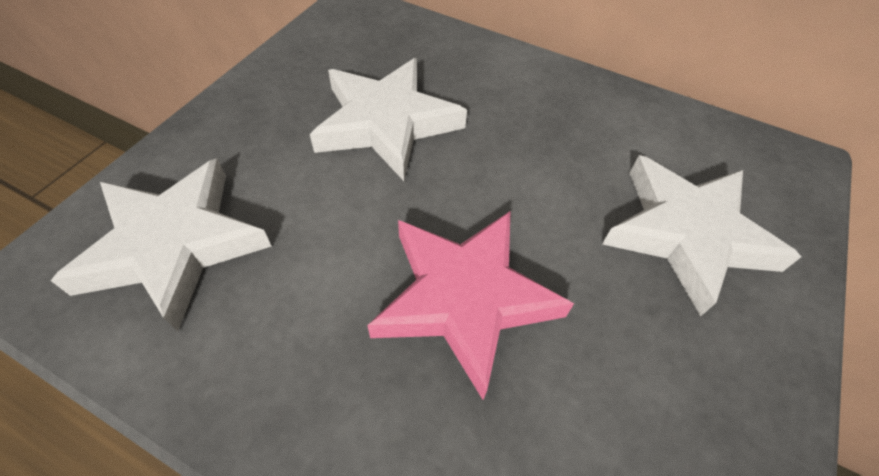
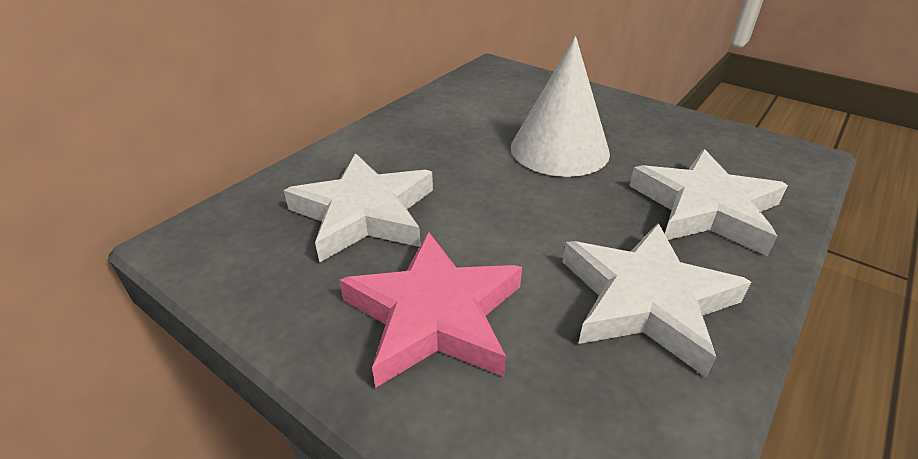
white cone: 0 -> 1

